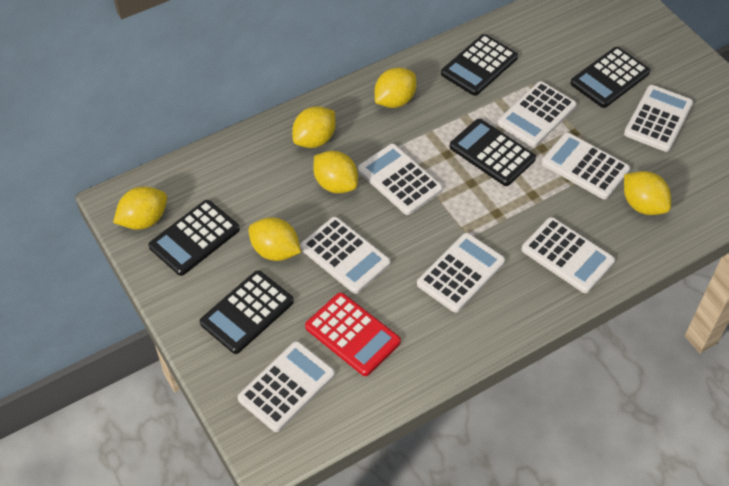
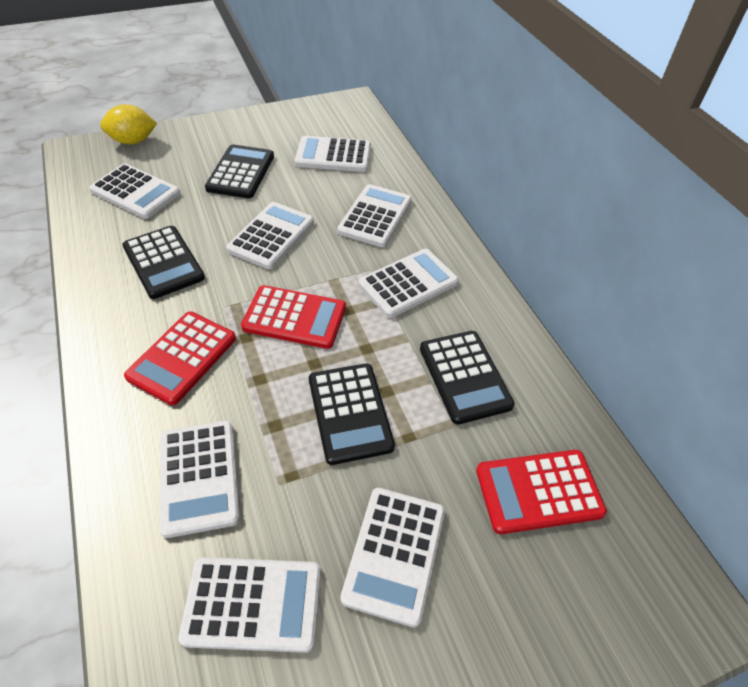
black calculator: 5 -> 4
red calculator: 1 -> 3
yellow lemon: 6 -> 1

